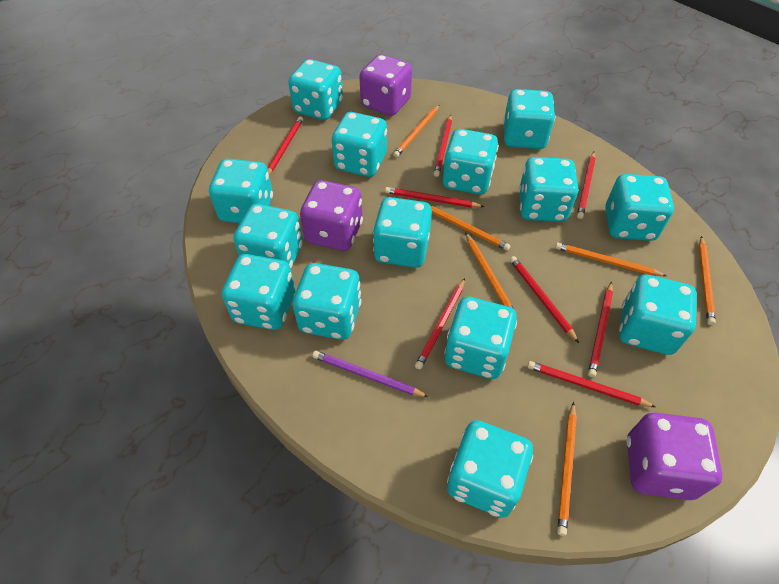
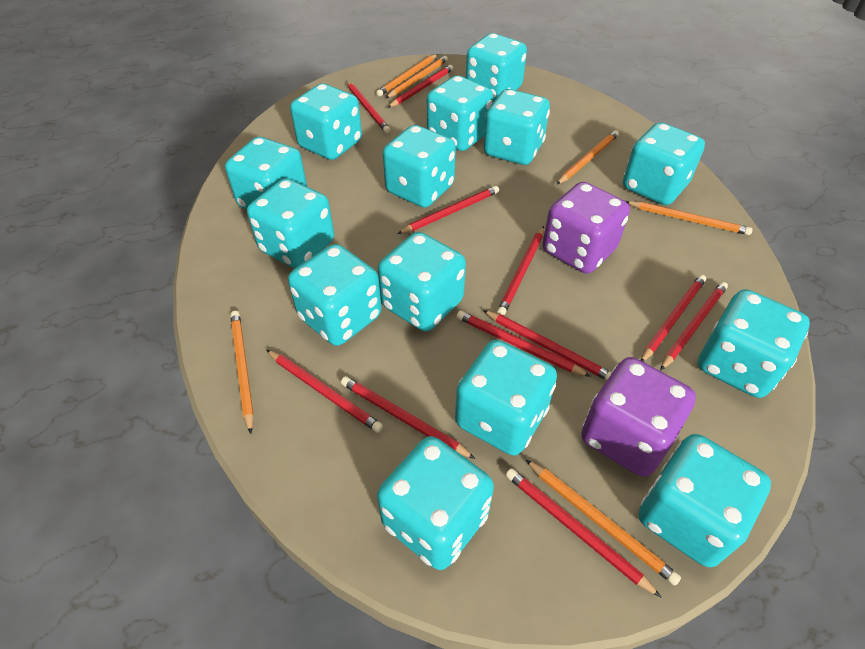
purple dice: 3 -> 2
purple pencil: 1 -> 0
red pencil: 8 -> 11

